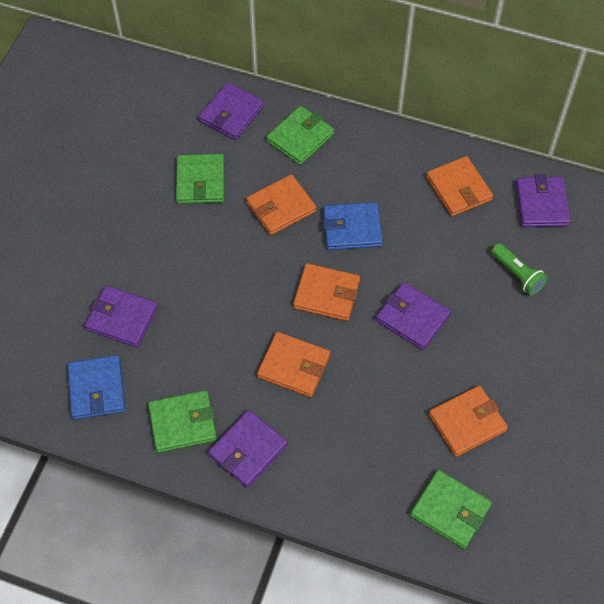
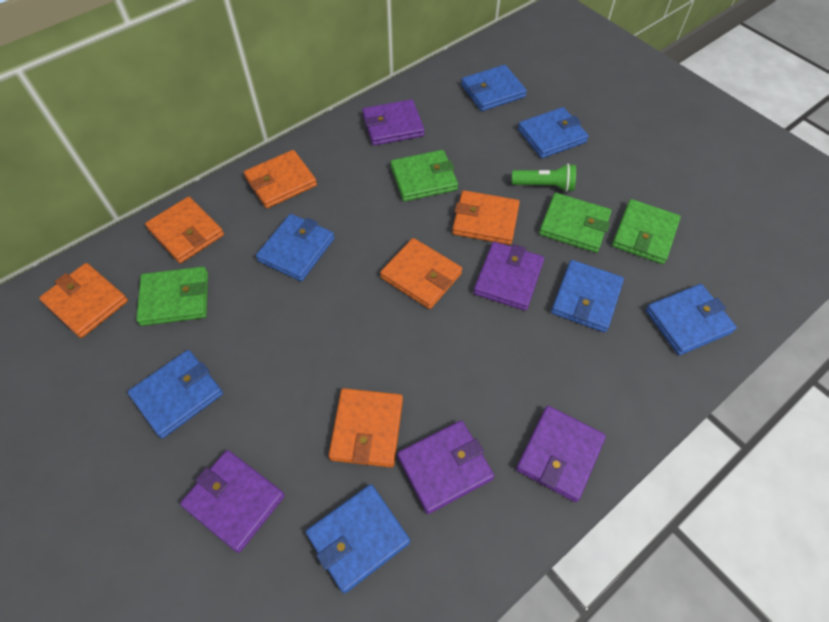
blue wallet: 2 -> 7
orange wallet: 5 -> 6

